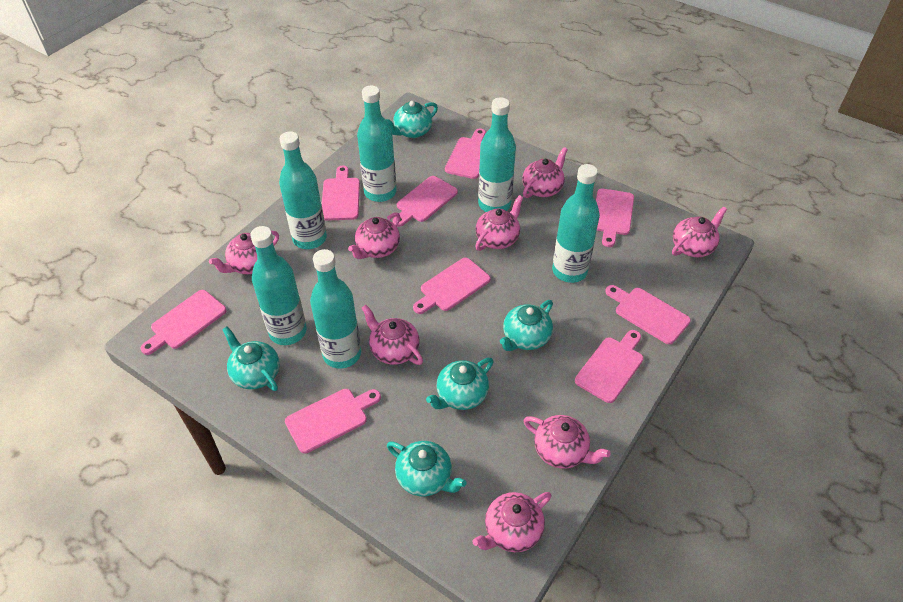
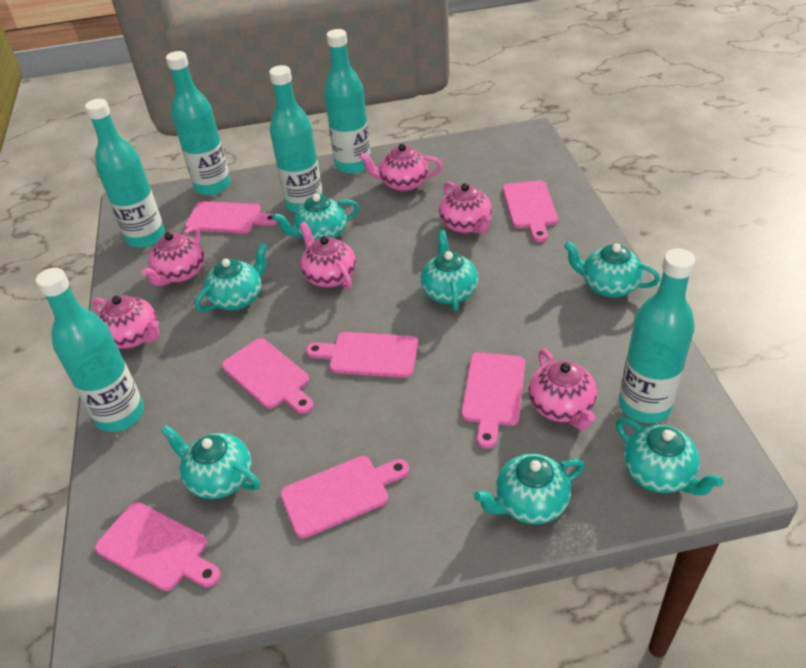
pink cutting board: 9 -> 7
pink teapot: 8 -> 6
turquoise teapot: 5 -> 7

